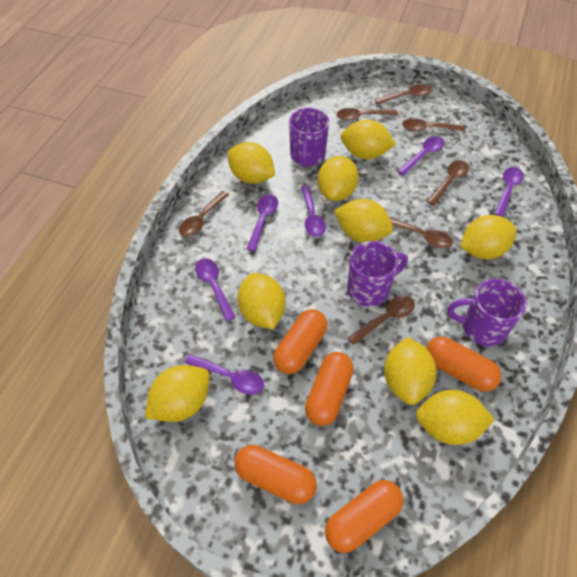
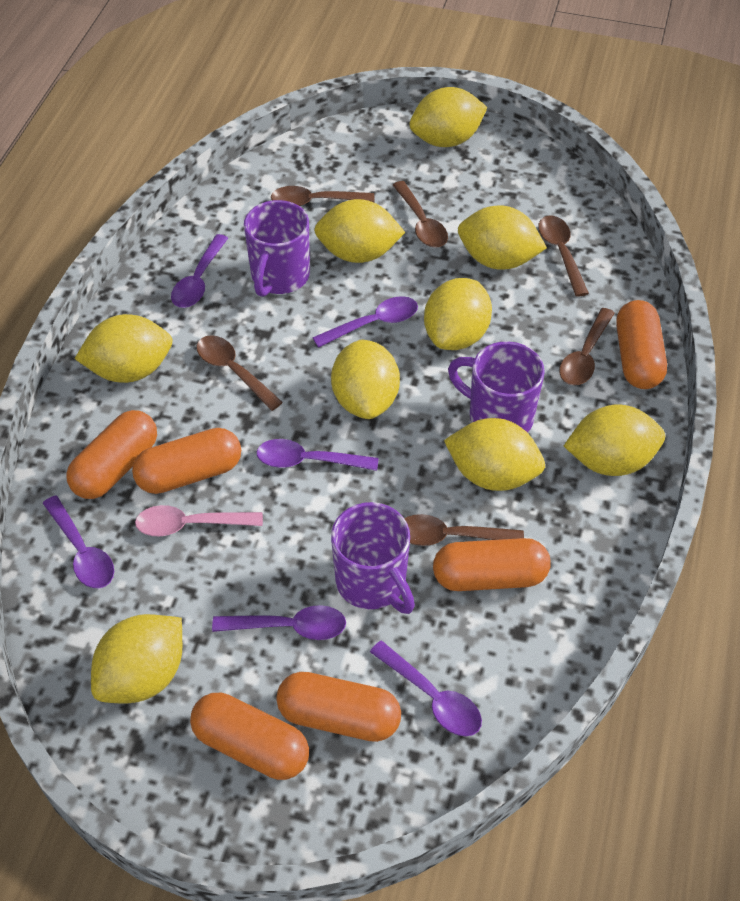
brown spoon: 7 -> 6
orange capsule: 5 -> 6
pink spoon: 0 -> 1

